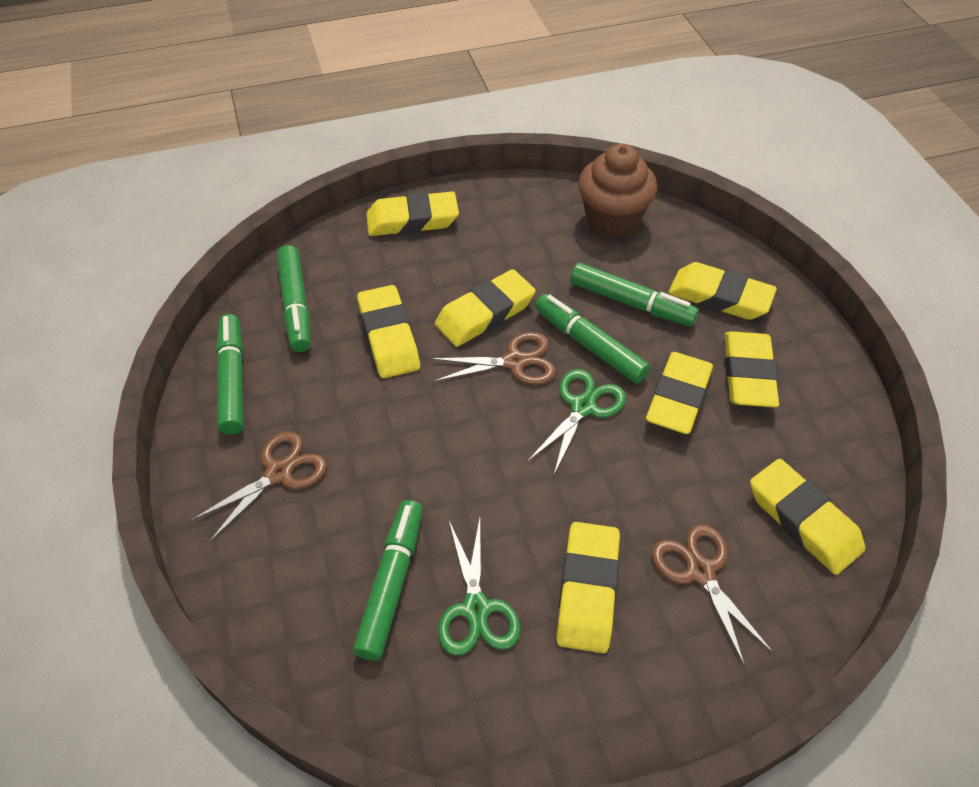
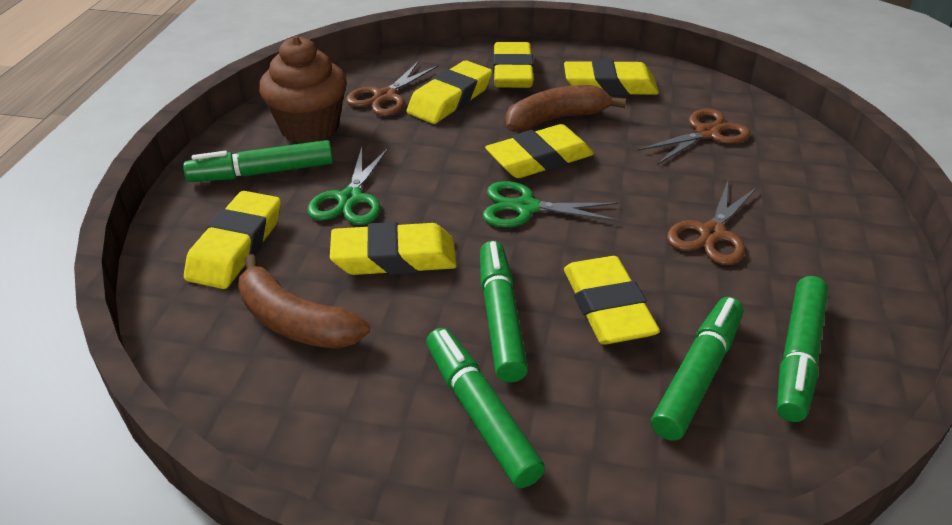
brown banana: 0 -> 2
yellow eraser: 8 -> 7

